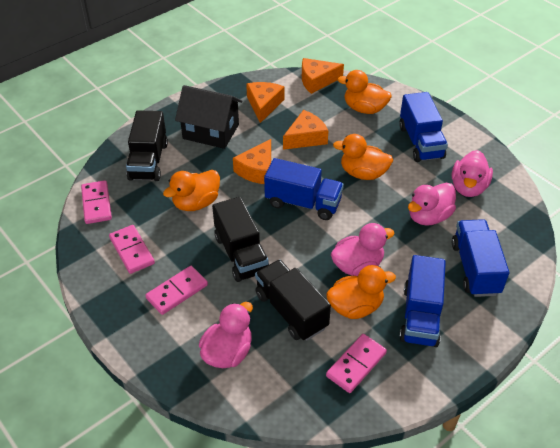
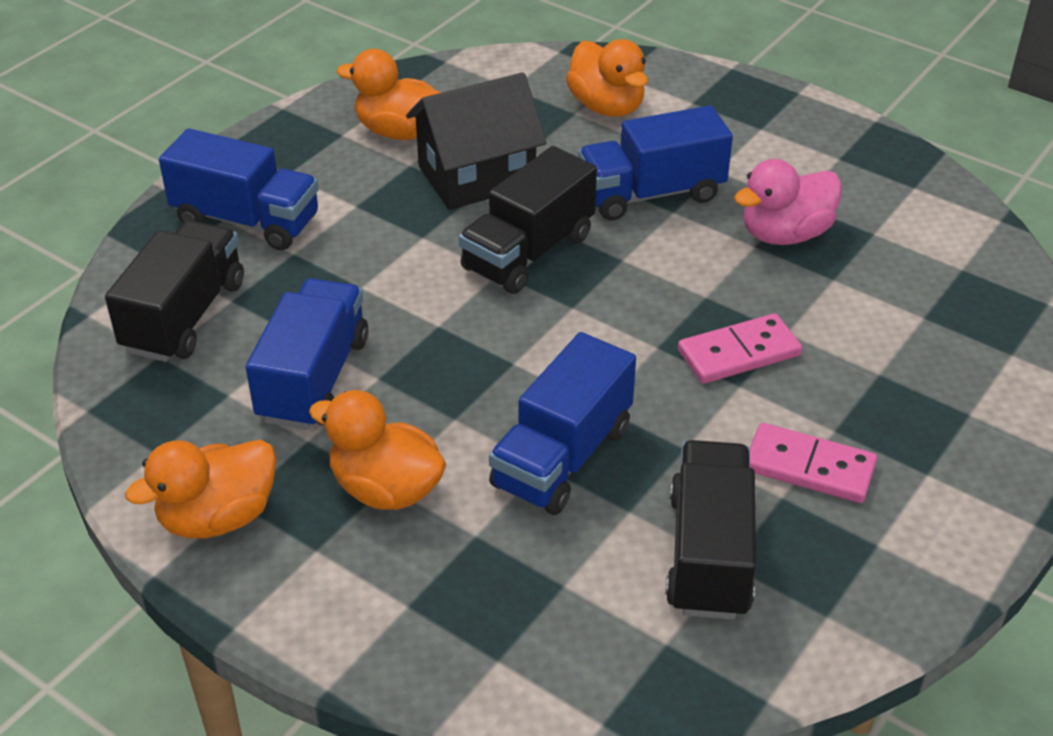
orange cheese: 4 -> 0
pink domino: 4 -> 2
pink duck: 4 -> 1

